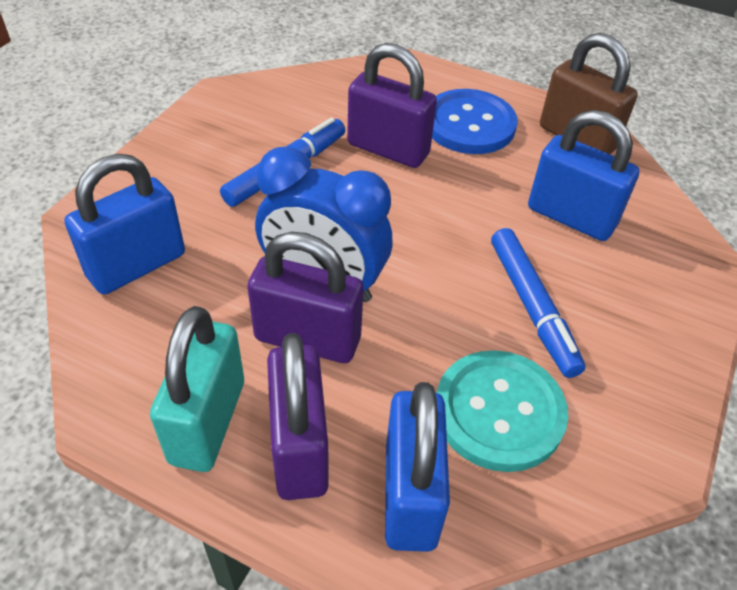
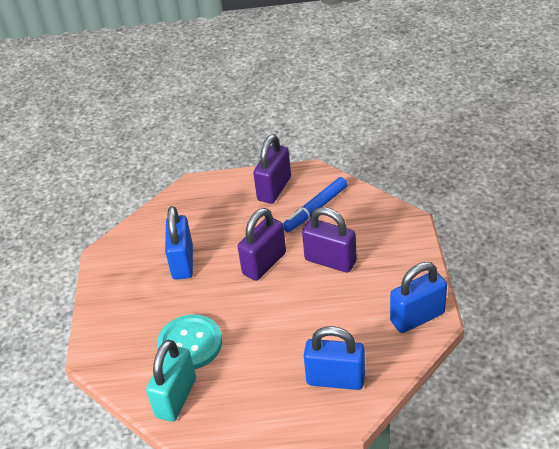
blue button: 1 -> 0
blue clock: 1 -> 0
blue marker: 2 -> 1
brown padlock: 1 -> 0

